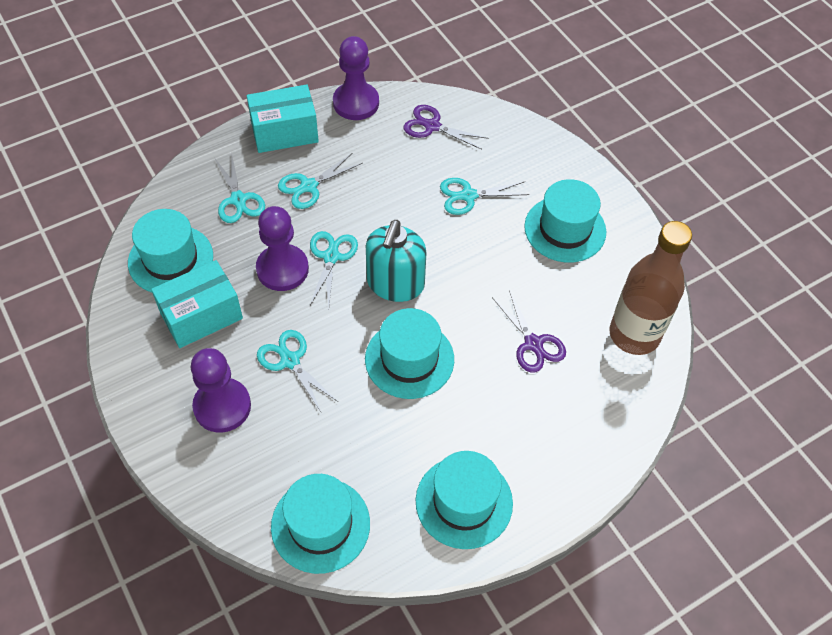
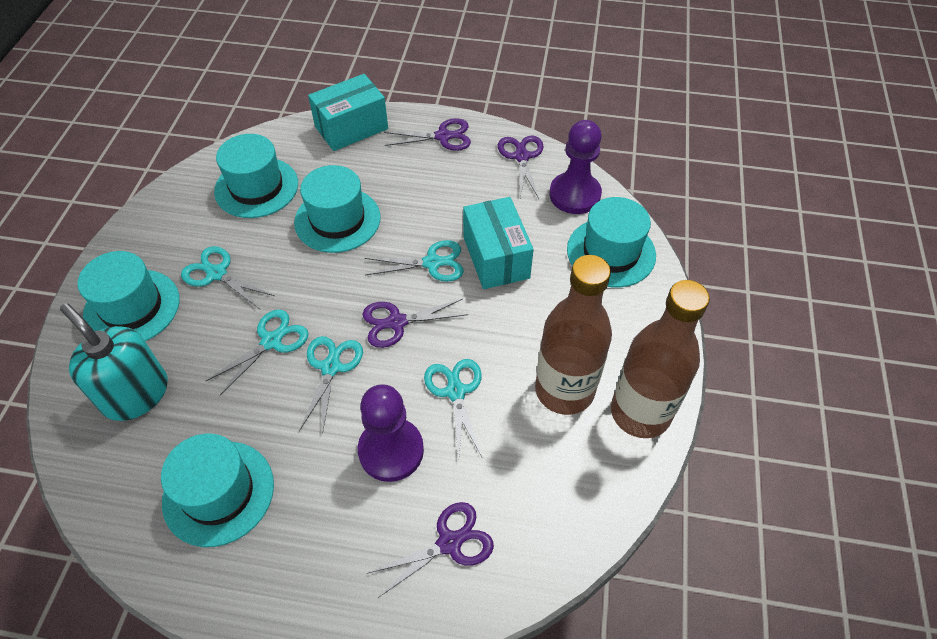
brown bottle: 1 -> 2
purple pawn: 3 -> 2
purple scissors: 2 -> 4

